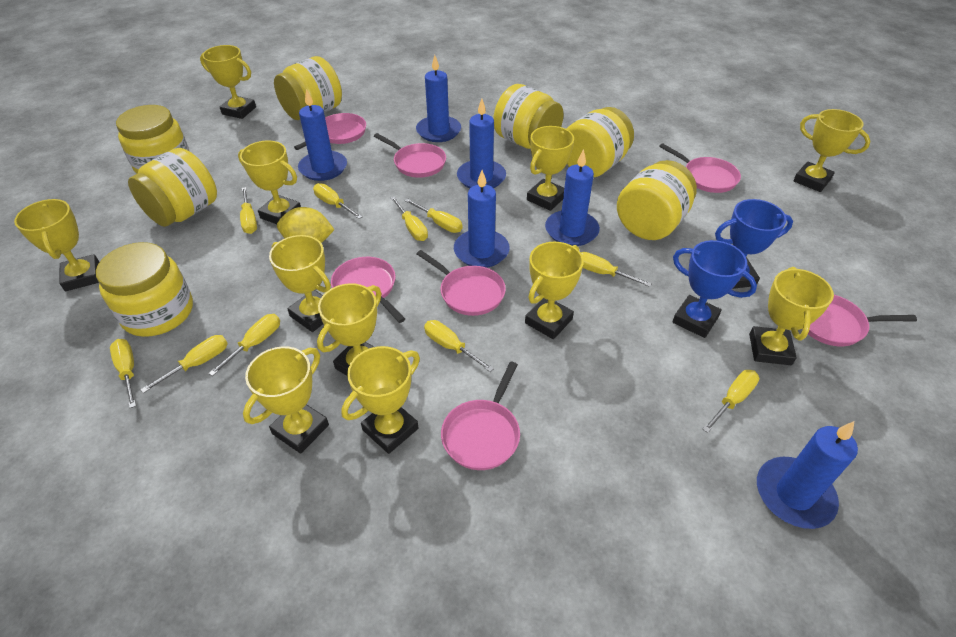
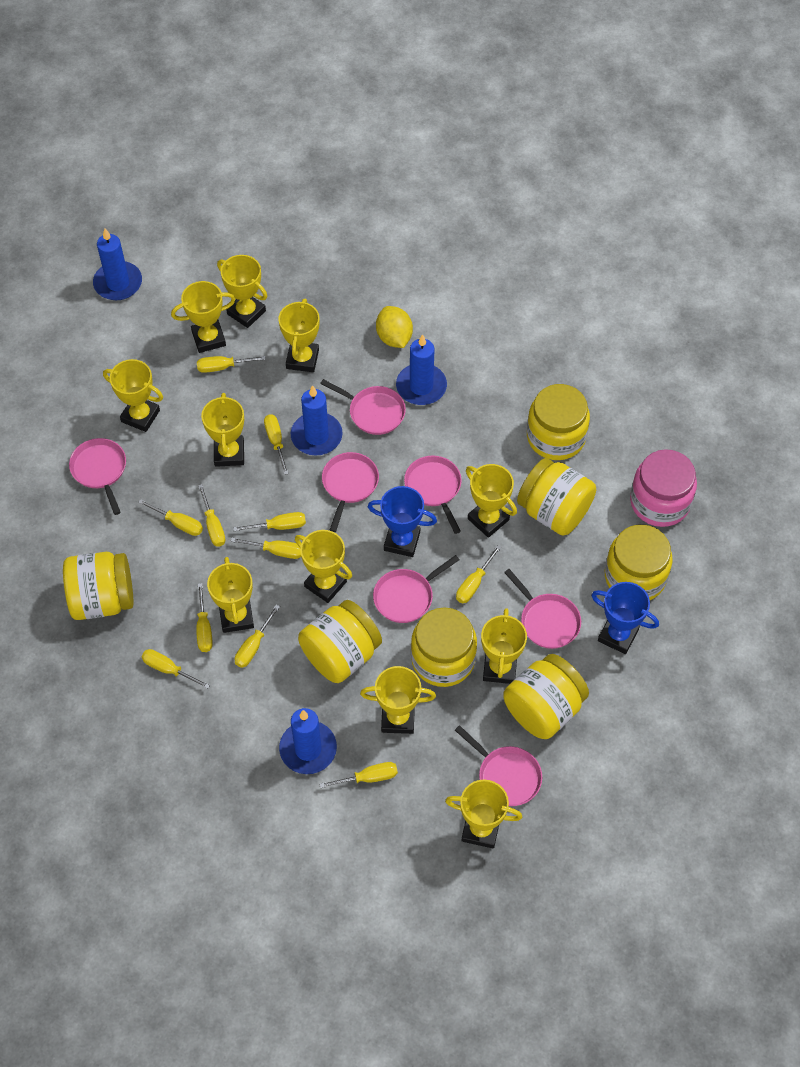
blue candle: 6 -> 4
pink jar: 0 -> 1
yellow screwdriver: 10 -> 11

